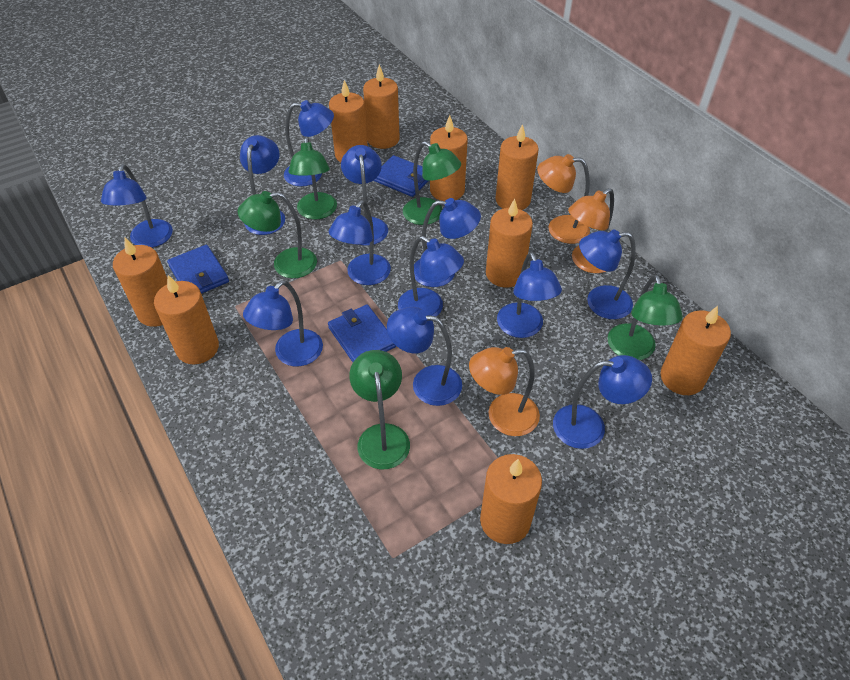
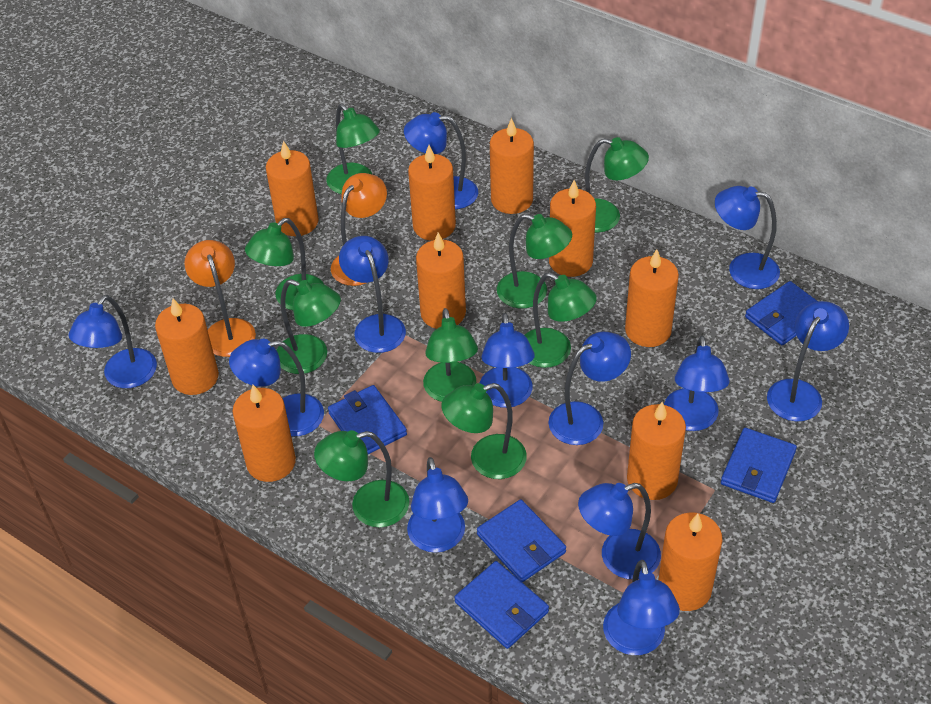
blue wallet: 3 -> 5
green lamp: 5 -> 9
orange candle: 9 -> 10
orange lamp: 3 -> 2

